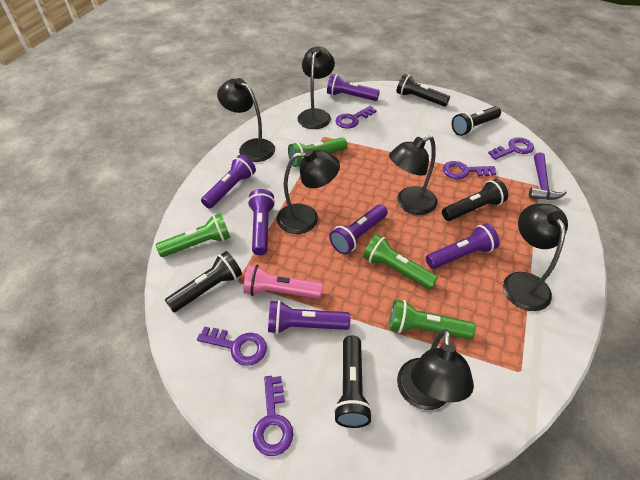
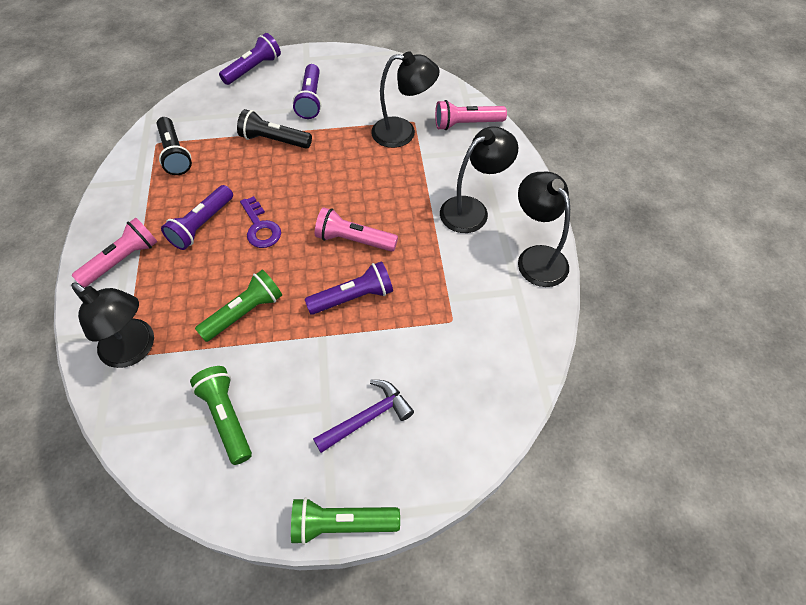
black flashlight: 5 -> 2
black lamp: 6 -> 4
green flashlight: 4 -> 3
pink flashlight: 1 -> 3
purple flashlight: 6 -> 4
purple key: 5 -> 1

